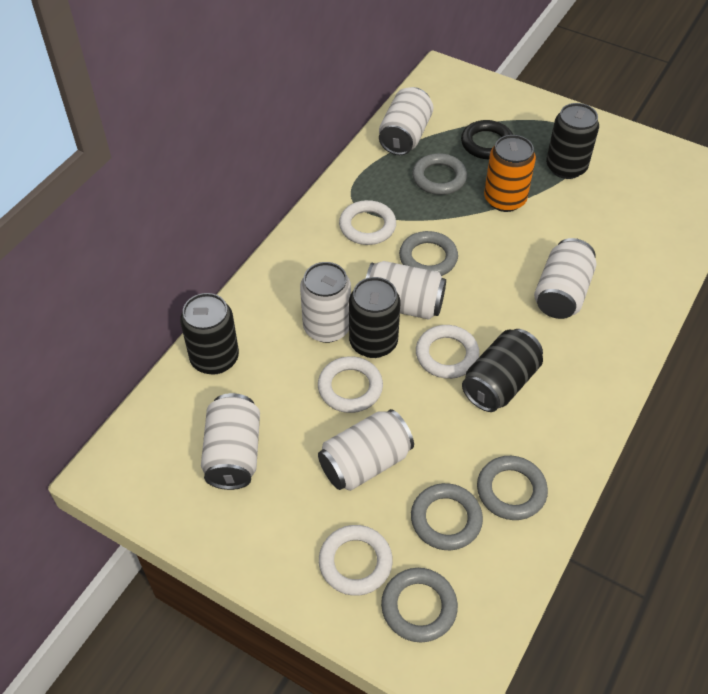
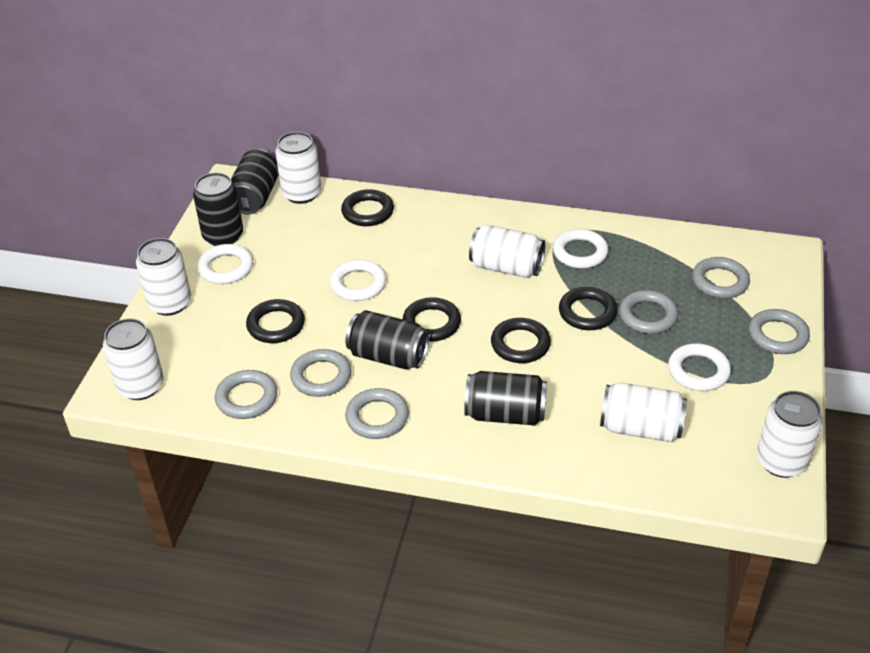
black ring: 1 -> 5
grey ring: 5 -> 6
orange can: 1 -> 0

